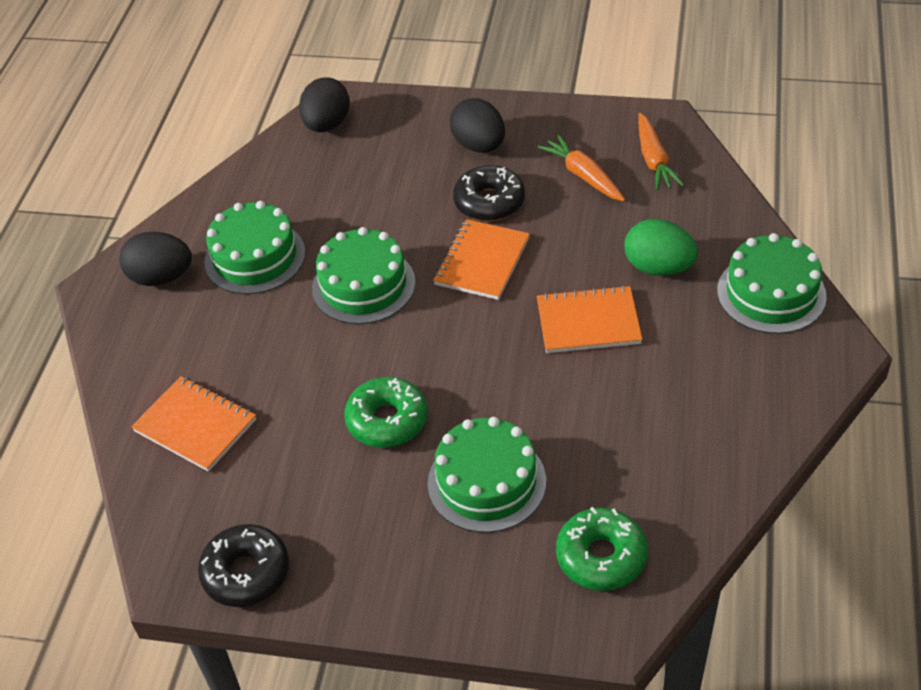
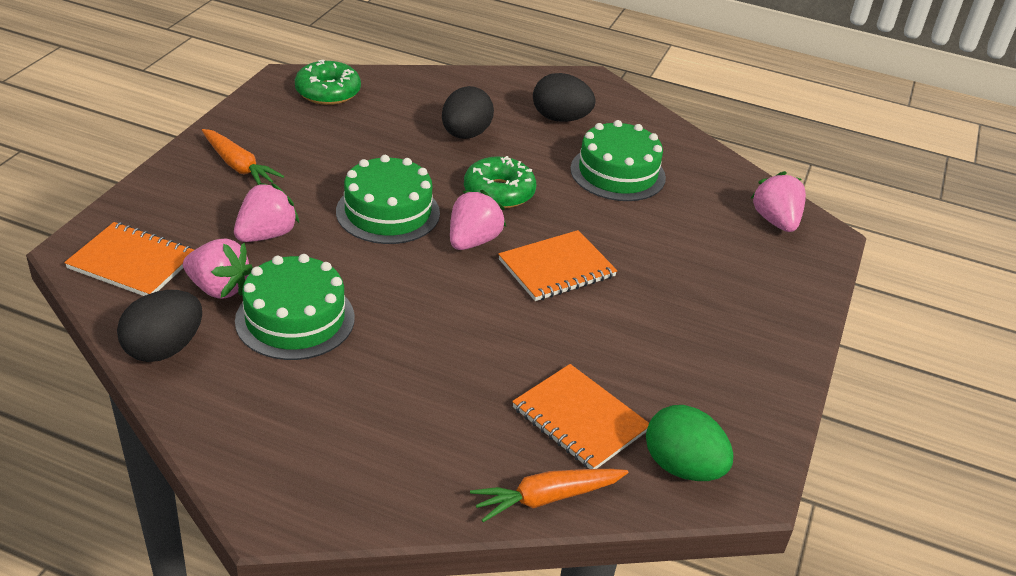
black donut: 2 -> 0
green cake: 4 -> 3
pink strawberry: 0 -> 4

